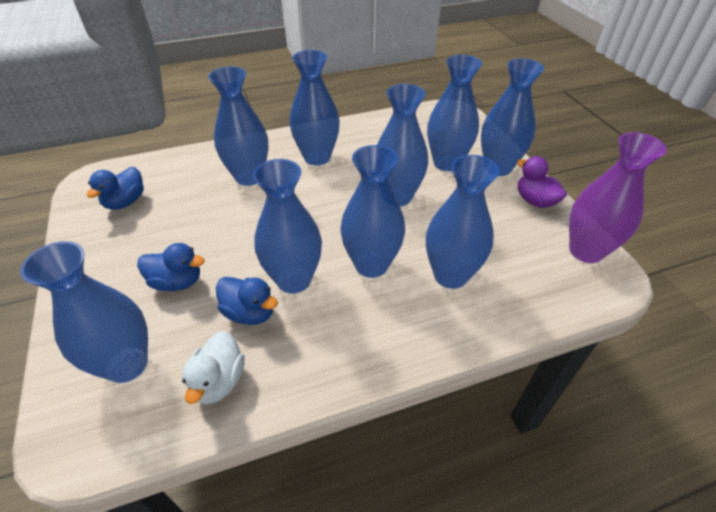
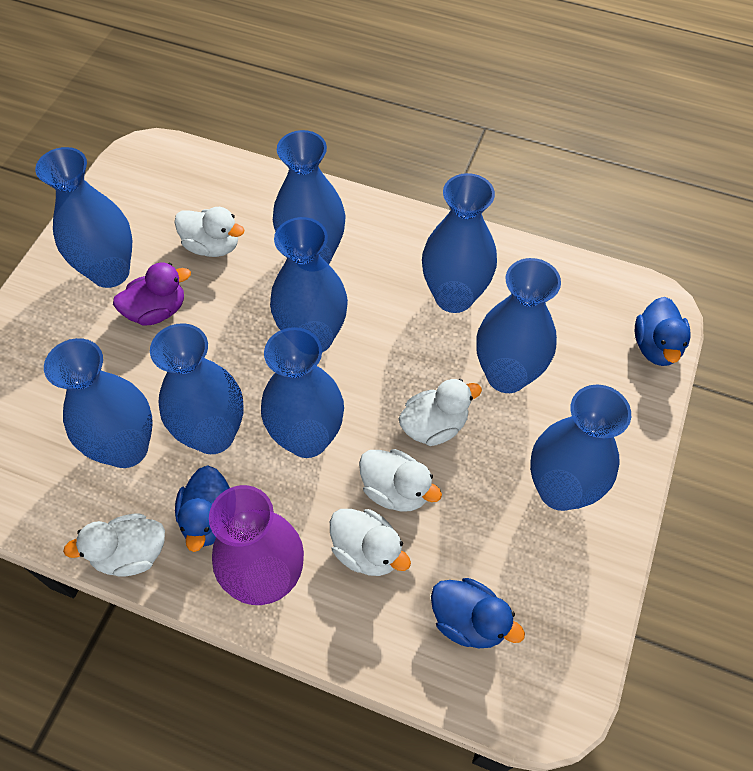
white duck: 1 -> 5

